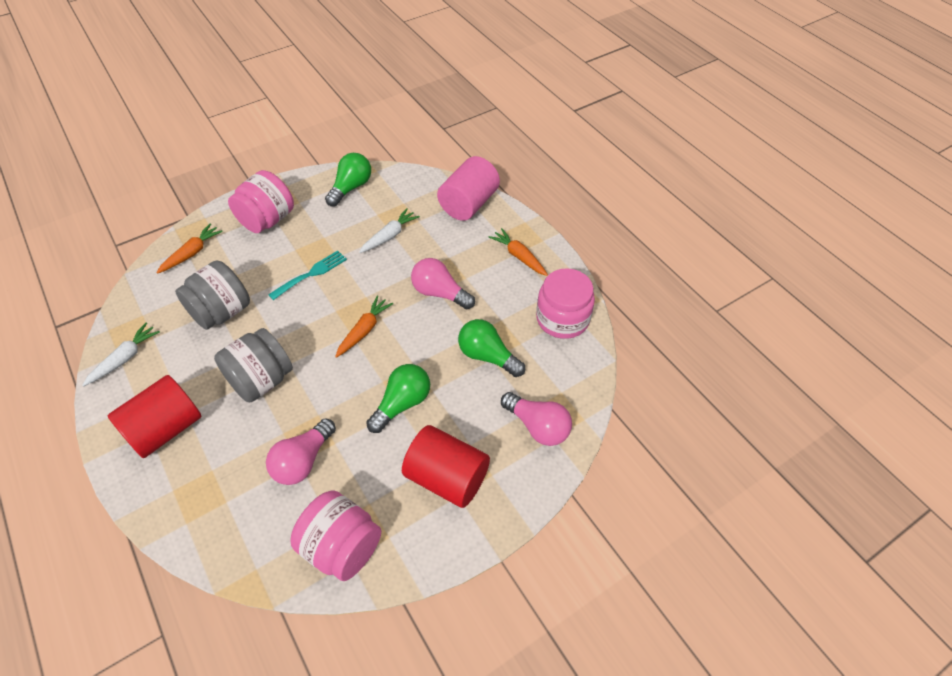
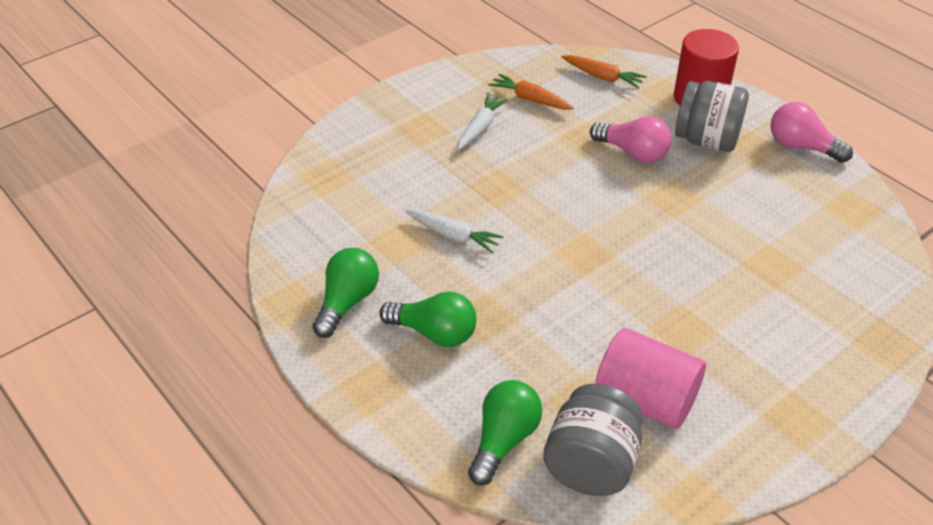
orange carrot: 3 -> 2
pink jar: 3 -> 0
pink light bulb: 3 -> 2
red cylinder: 2 -> 1
turquoise fork: 1 -> 0

